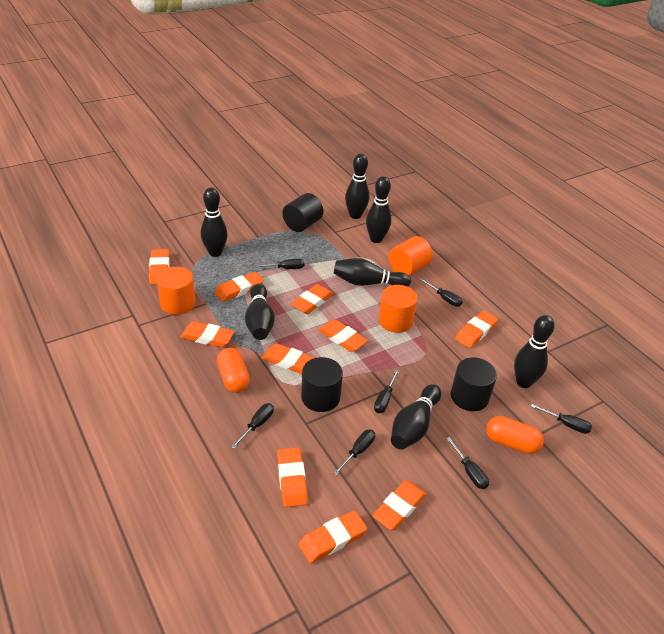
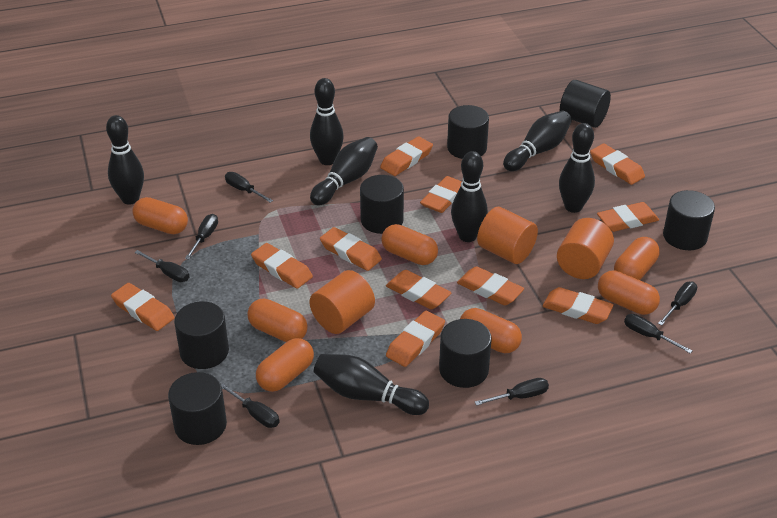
black cylinder: 3 -> 7
orange capsule: 2 -> 7
orange eraser: 10 -> 11

